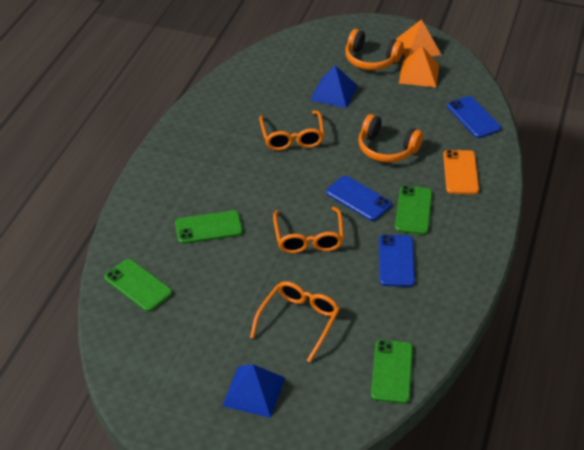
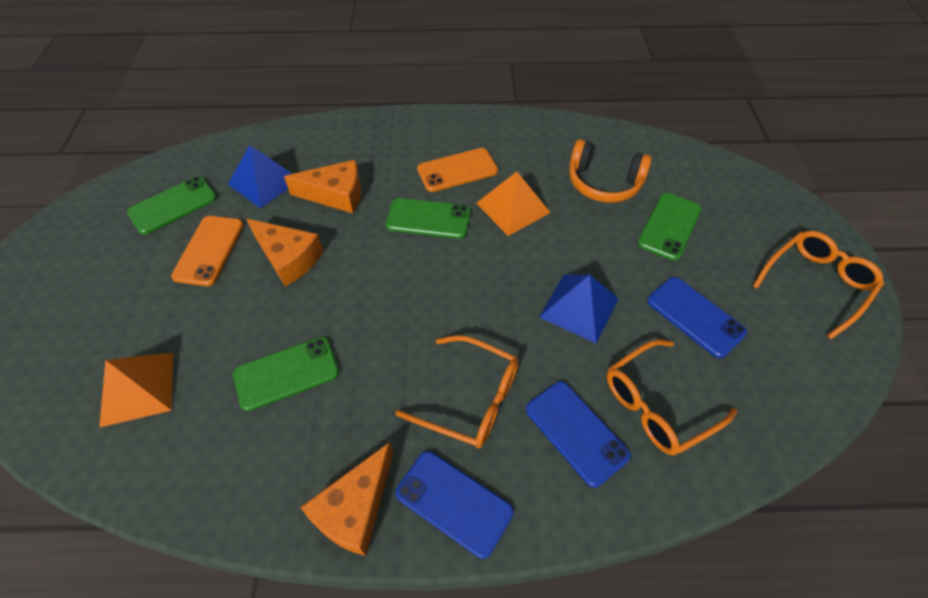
orange cheese: 0 -> 3
orange headphones: 2 -> 1
orange phone: 1 -> 2

